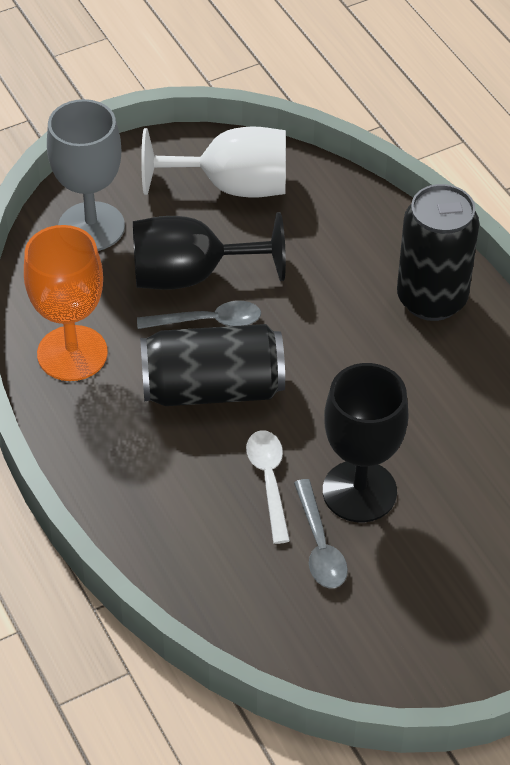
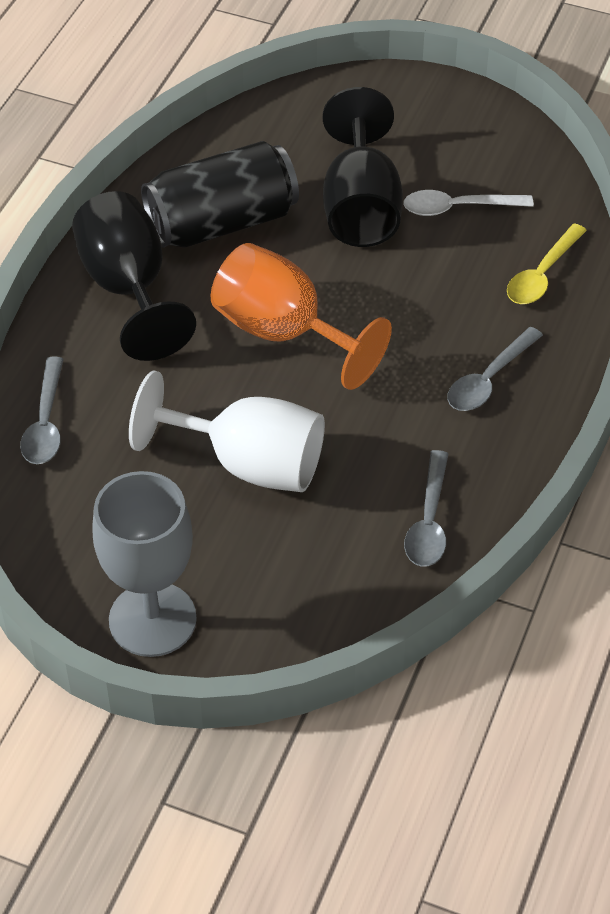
black can: 2 -> 1
grey spoon: 2 -> 3
yellow spoon: 0 -> 1

